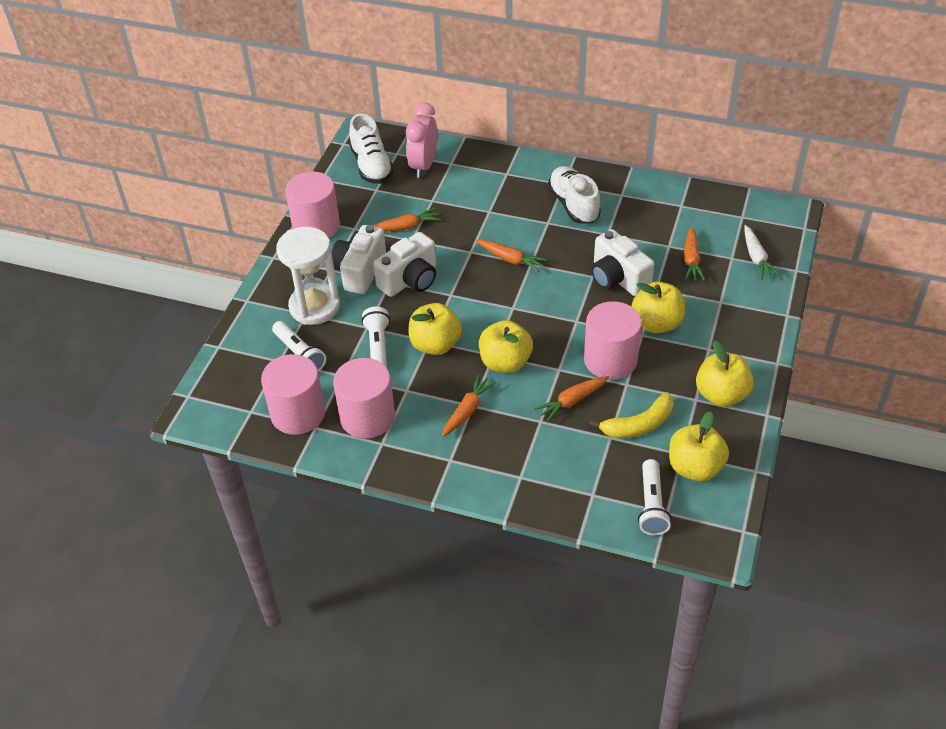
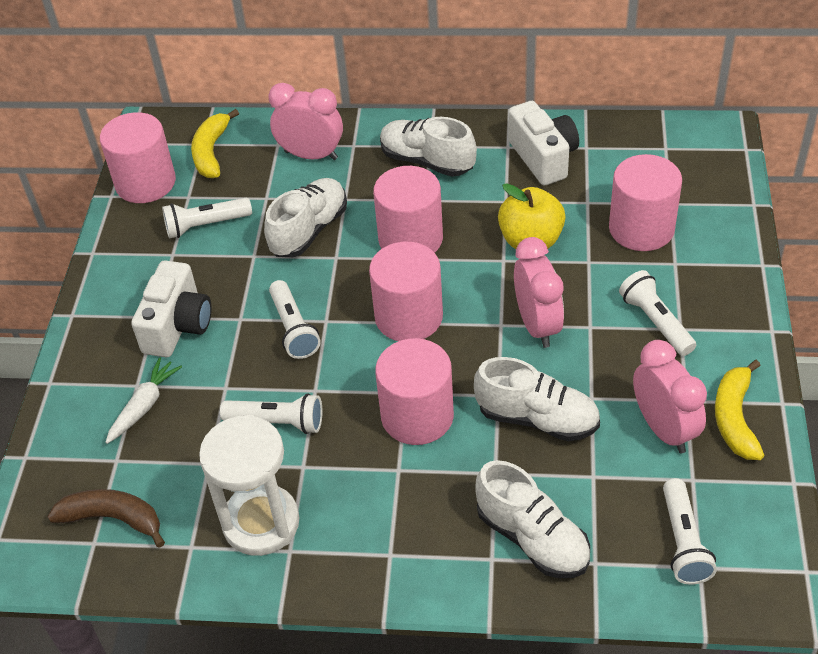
brown banana: 0 -> 1
orange carrot: 5 -> 0
pink clock: 1 -> 3
pink cylinder: 4 -> 5
white camera: 3 -> 2
white flashlight: 3 -> 5
white shoe: 2 -> 4
yellow apple: 5 -> 1
yellow banana: 1 -> 2

